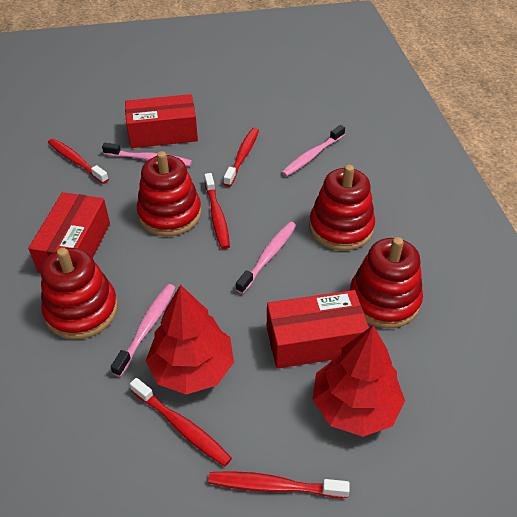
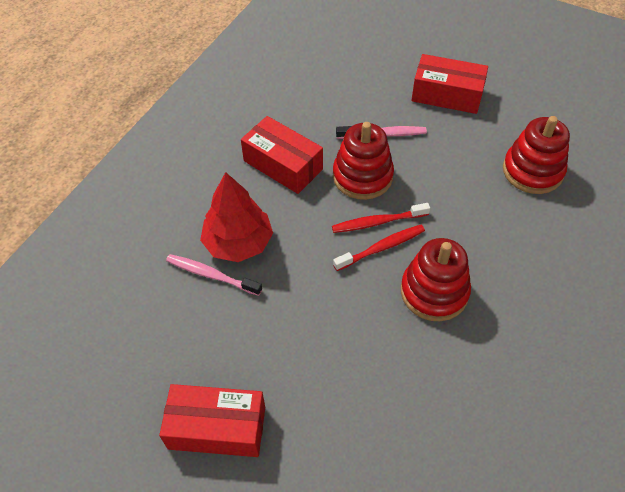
pink toothbrush: 4 -> 2
red stacking toy: 4 -> 3
red toothbrush: 5 -> 2
red tree: 2 -> 1

